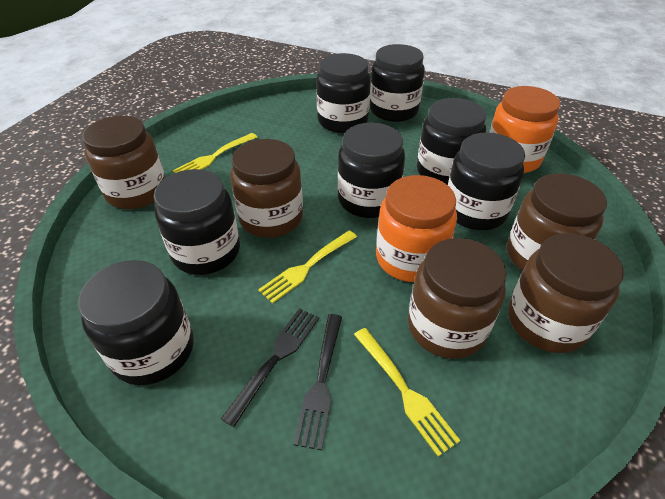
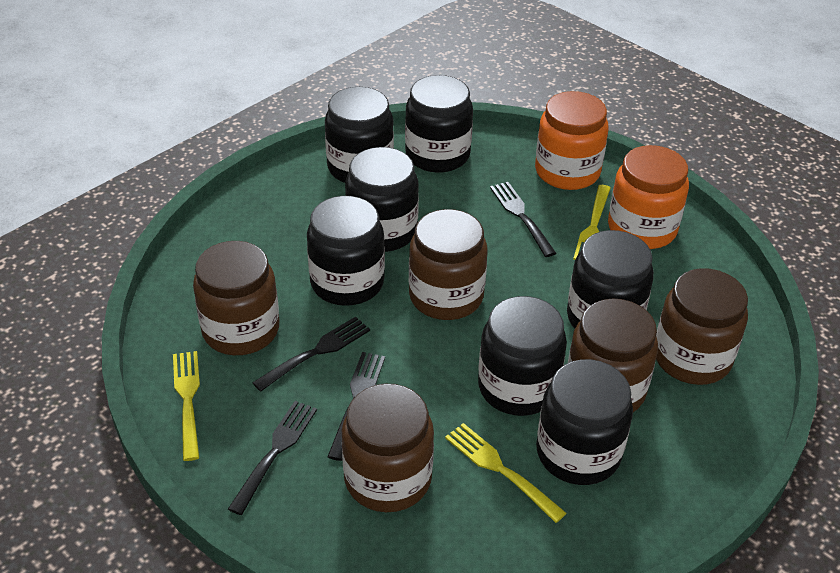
black fork: 2 -> 4

